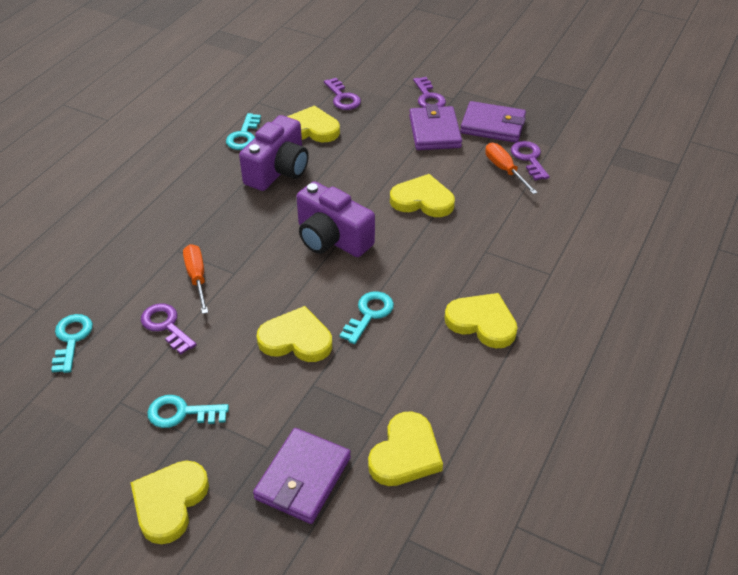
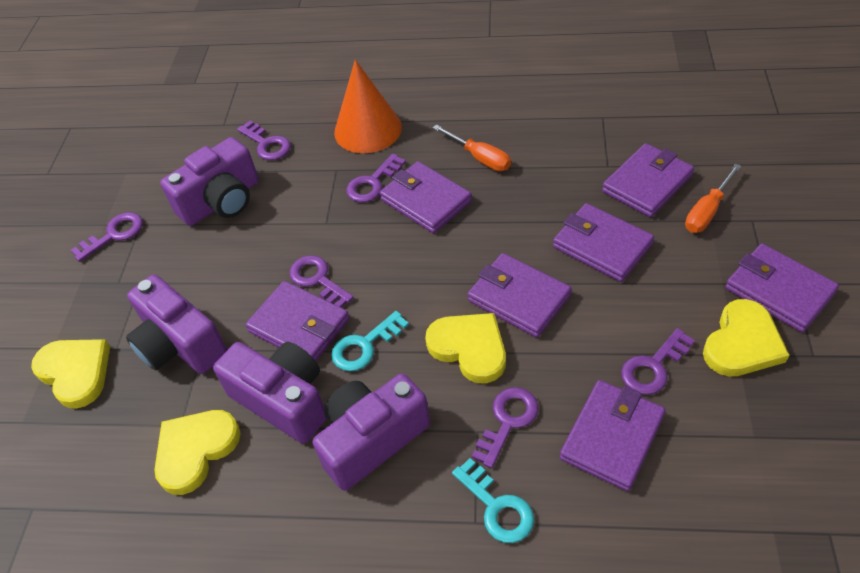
orange cone: 0 -> 1
purple camera: 2 -> 4
purple key: 4 -> 6
purple wallet: 3 -> 7
turquoise key: 4 -> 2
yellow heart: 6 -> 4

